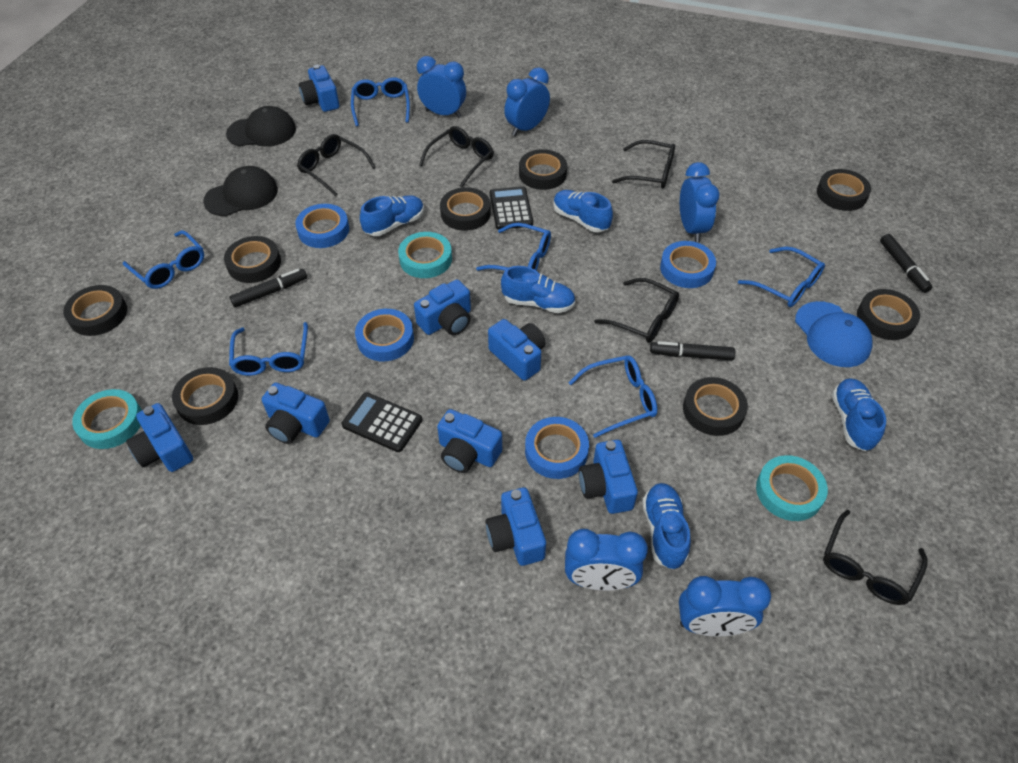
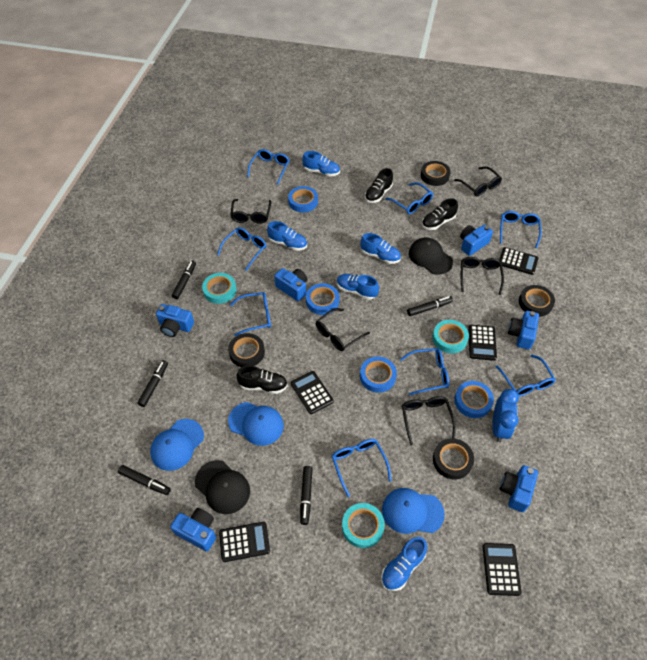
black calculator: 2 -> 5
black marker: 3 -> 5
black shoe: 0 -> 3
black tape: 8 -> 4
blue camera: 8 -> 6
blue cap: 1 -> 3
blue clock: 5 -> 1
blue glasses: 6 -> 8

